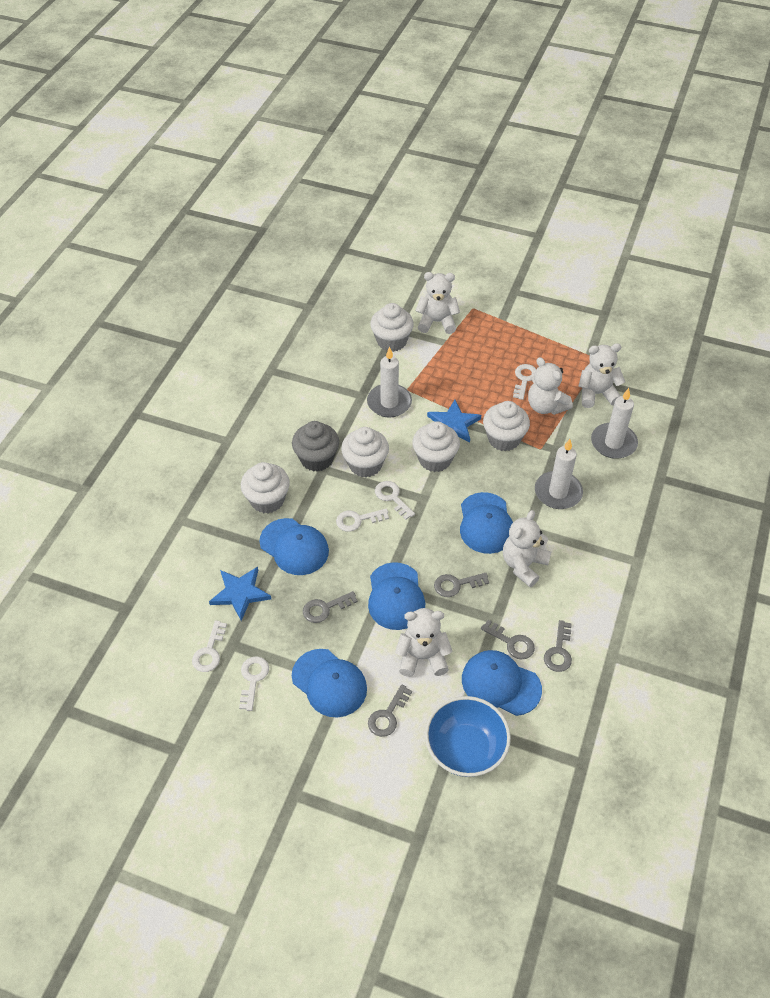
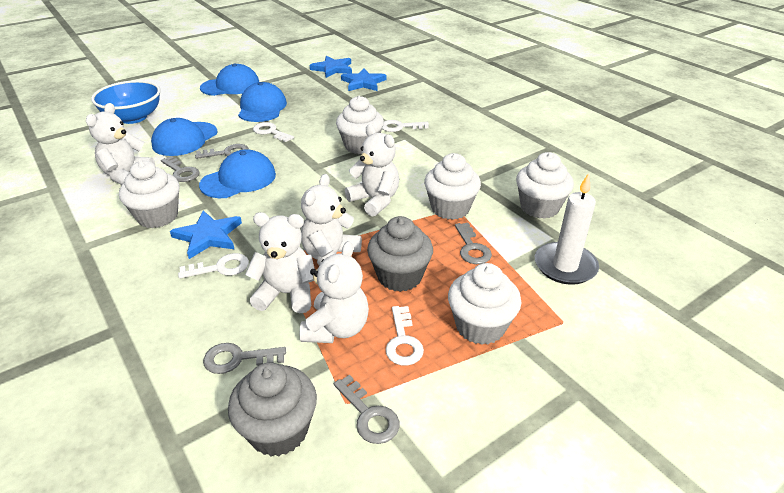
blue cap: 5 -> 4
blue star: 2 -> 3
grey cupcake: 1 -> 2
white candle: 3 -> 1
white key: 5 -> 4

